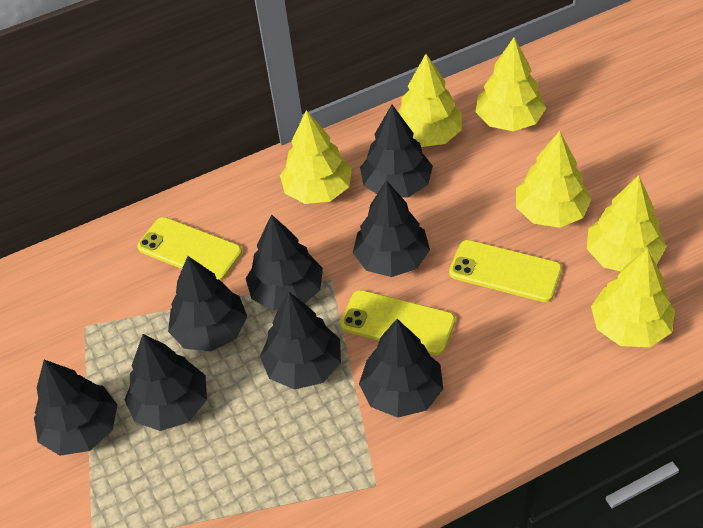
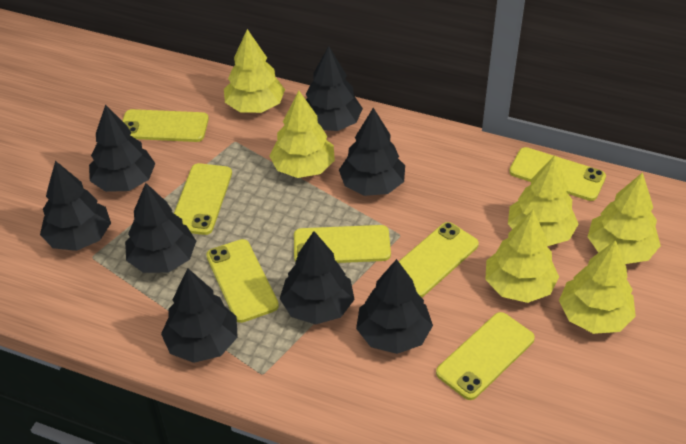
yellow phone: 3 -> 7

